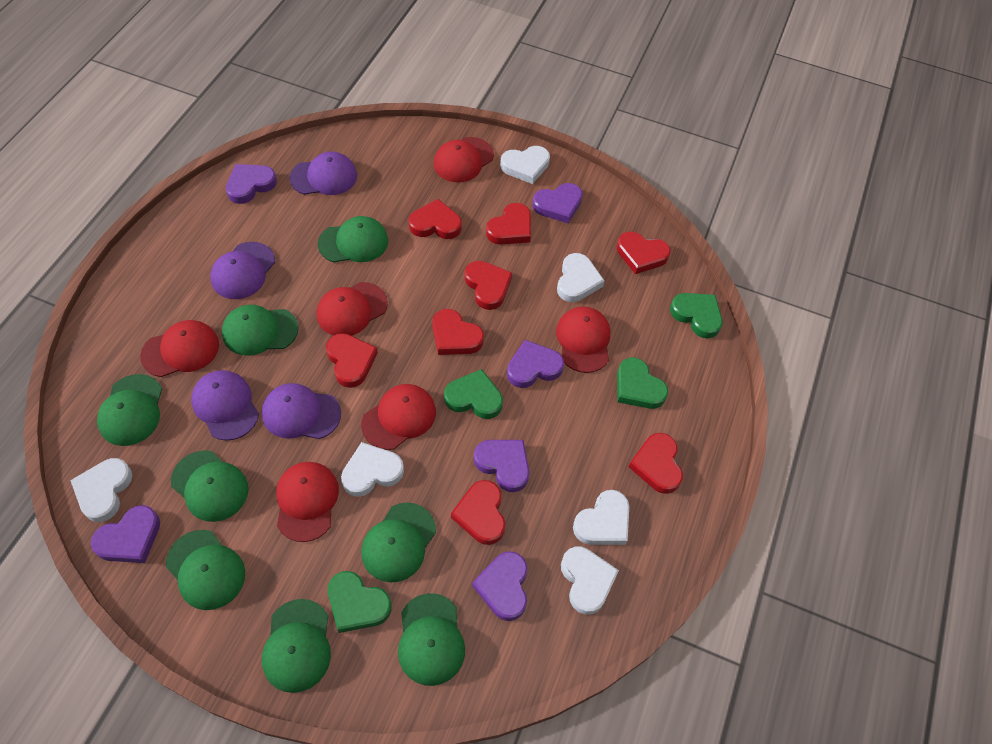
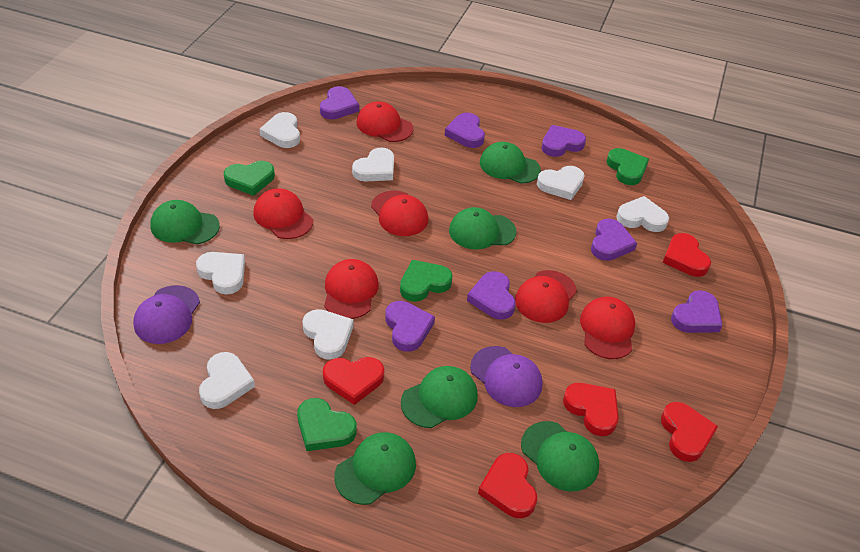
green cap: 8 -> 6
purple cap: 4 -> 2
purple heart: 6 -> 7
red heart: 8 -> 5
white heart: 6 -> 7

